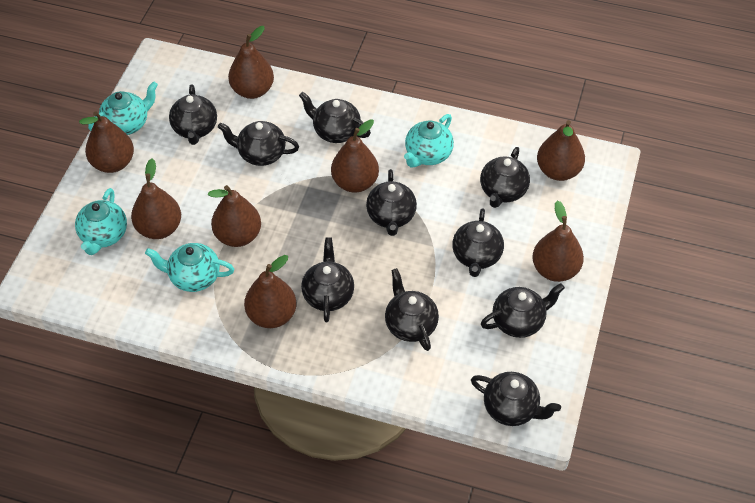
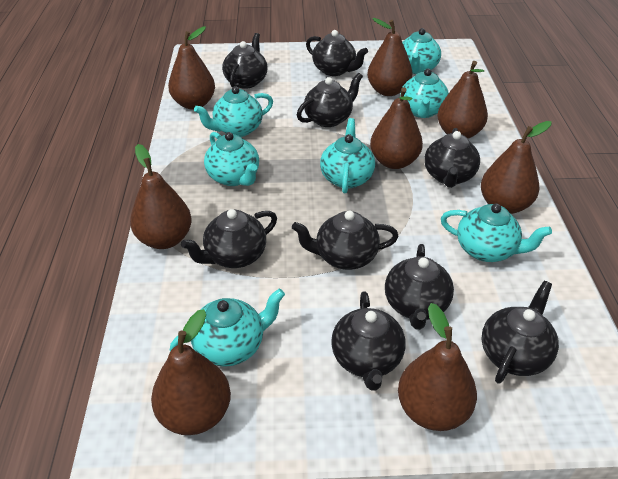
black teapot: 10 -> 9
turquoise teapot: 4 -> 7

